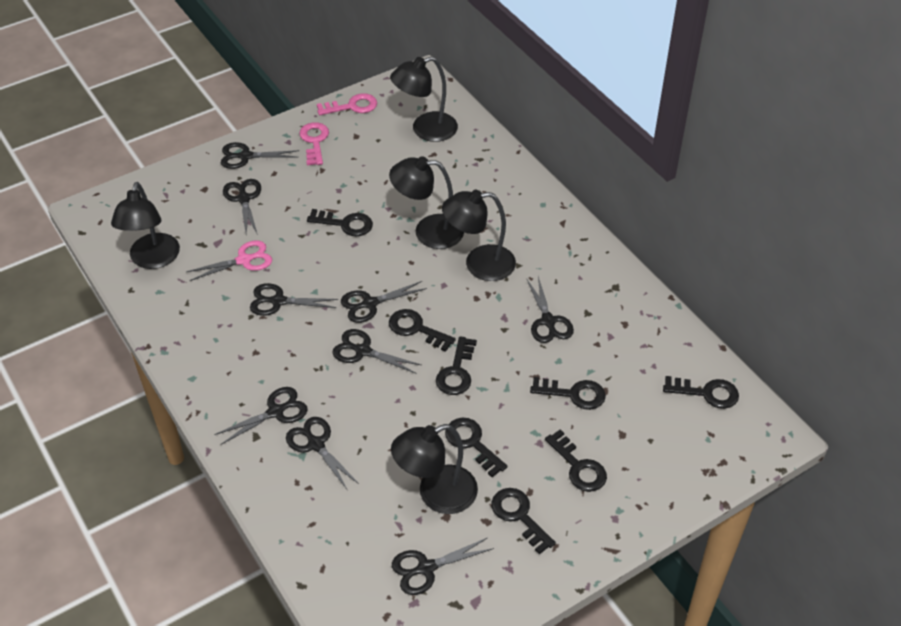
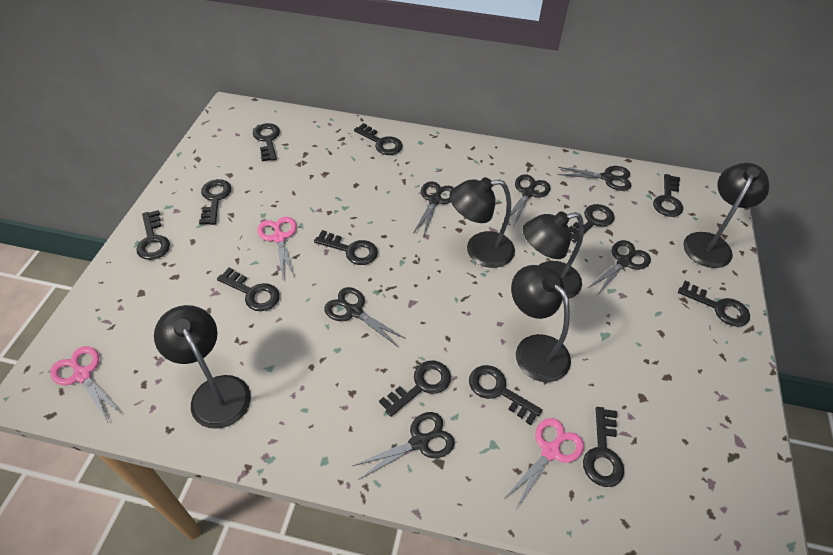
black key: 8 -> 12
black scissors: 9 -> 6
pink key: 2 -> 0
pink scissors: 1 -> 3

